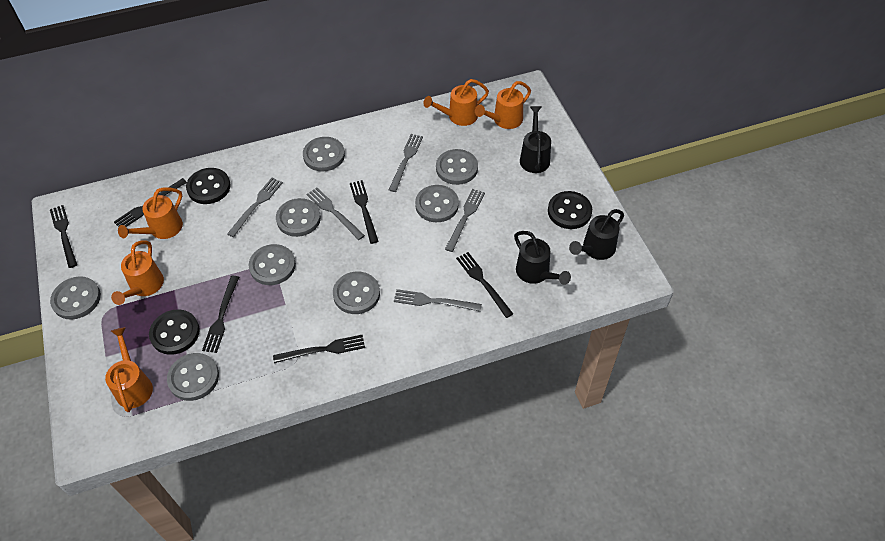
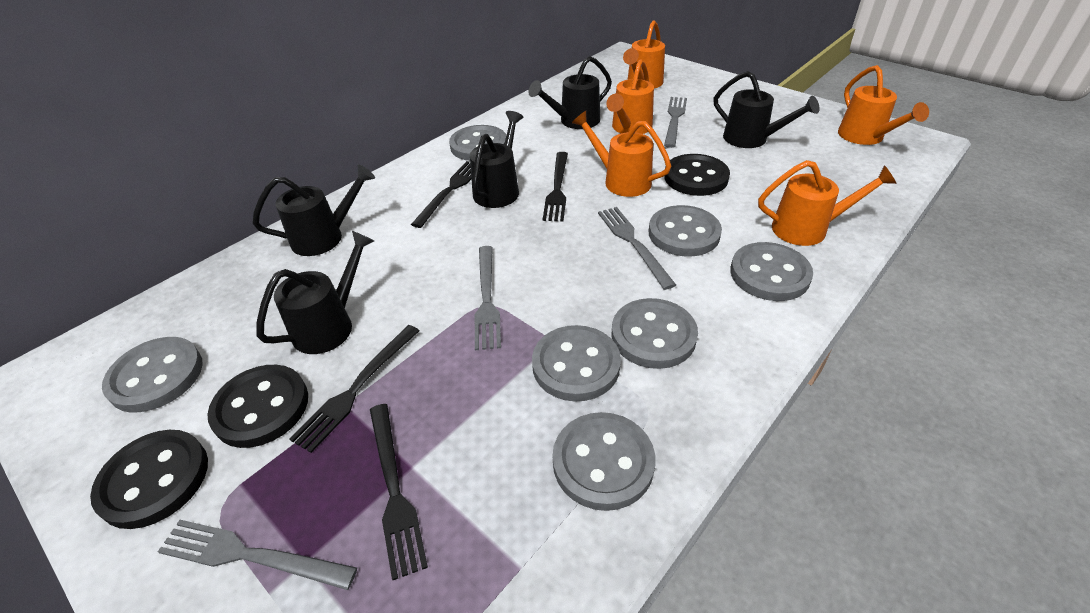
black fork: 6 -> 4
black watering can: 3 -> 5
grey button: 8 -> 7
grey fork: 5 -> 4

